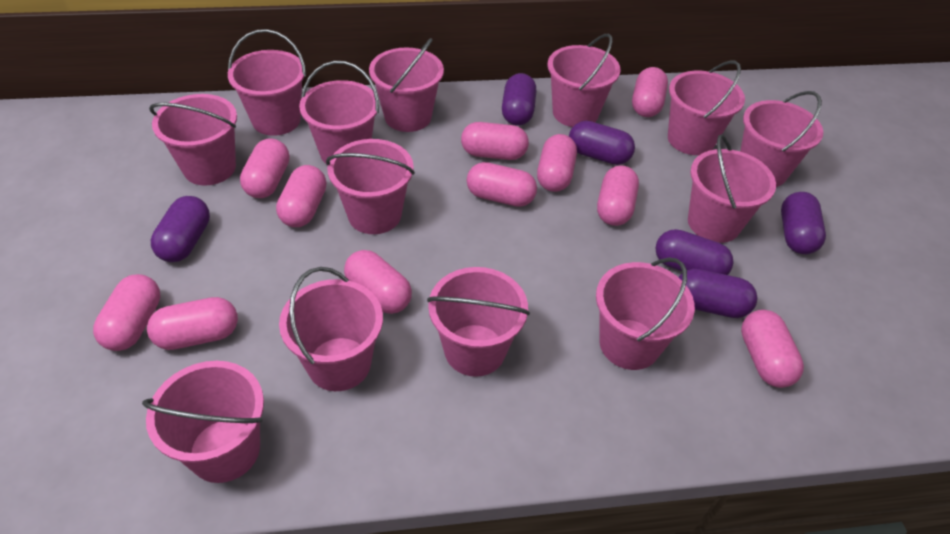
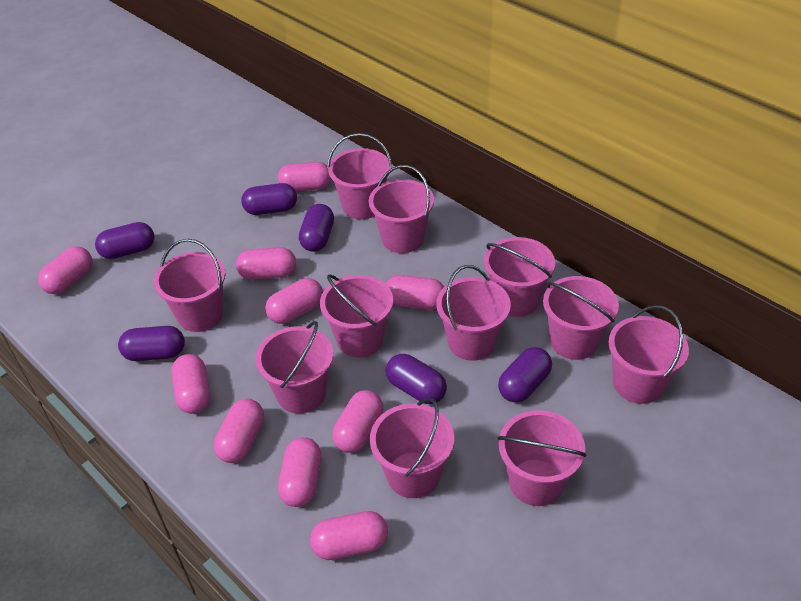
pink bucket: 13 -> 11
pink capsule: 11 -> 10

